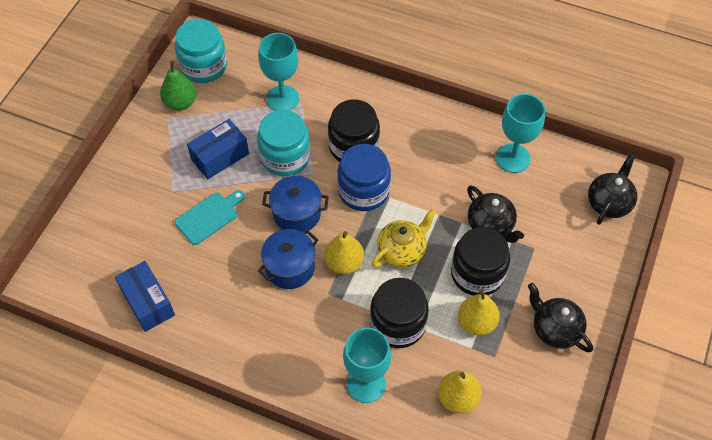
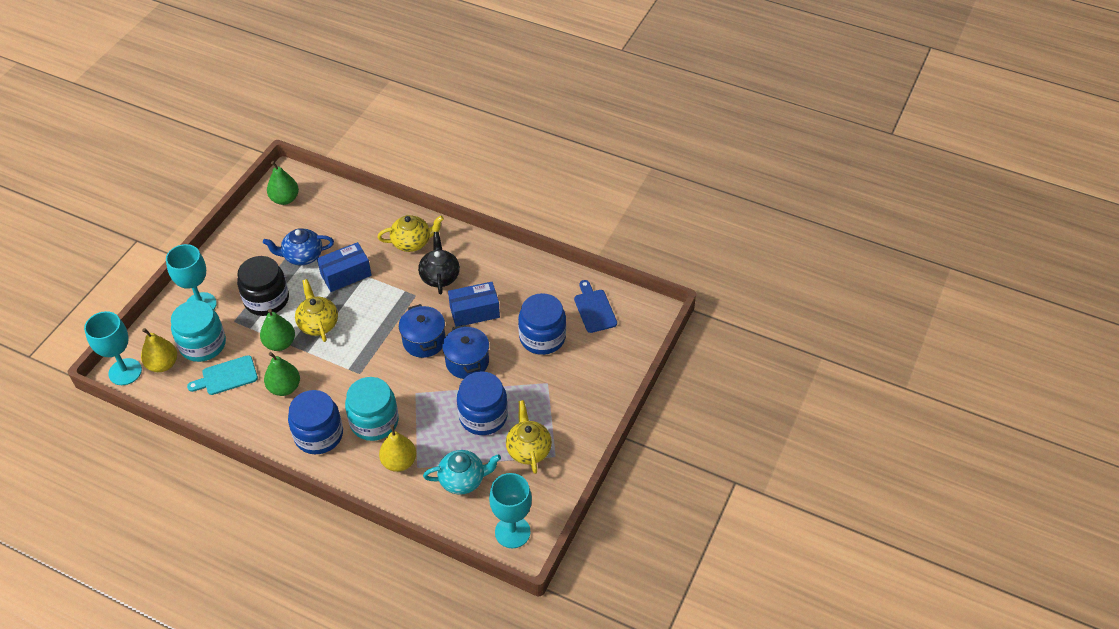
black jar: 3 -> 1
black teapot: 3 -> 1
blue cutting board: 0 -> 1
blue jar: 1 -> 3
blue teapot: 0 -> 1
green pear: 1 -> 3
turquoise teapot: 0 -> 1
yellow pear: 3 -> 2
yellow teapot: 1 -> 3

